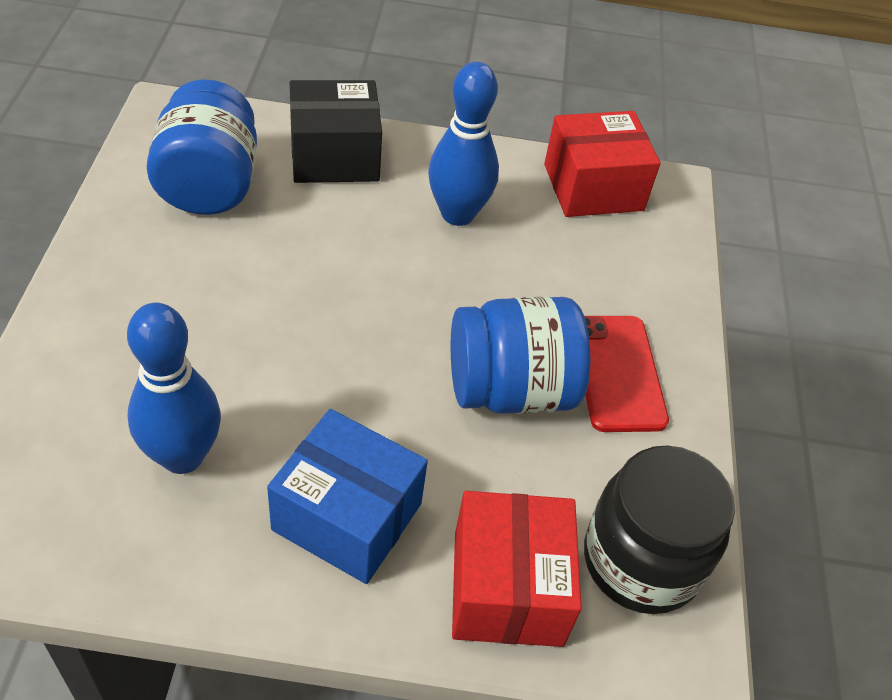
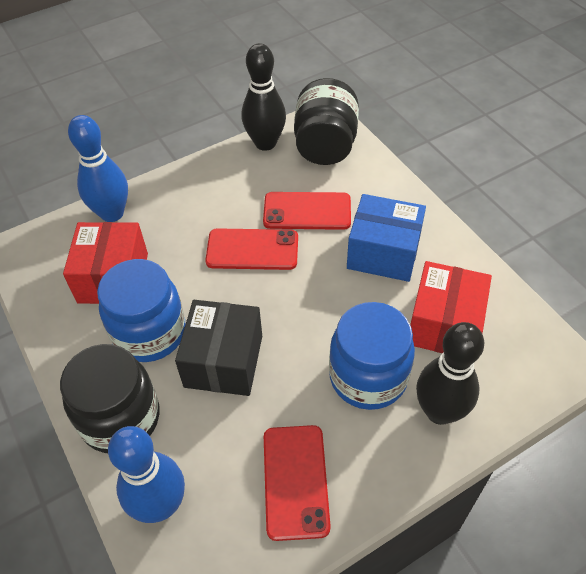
black bowling pin: 0 -> 2
black jar: 1 -> 2
red phone: 1 -> 3

